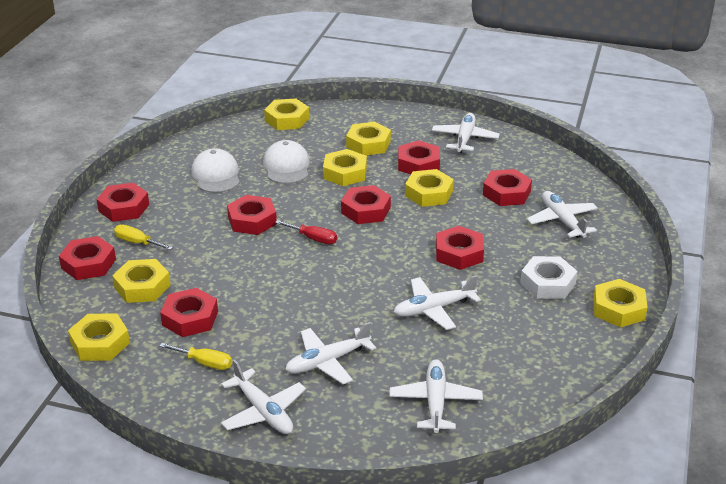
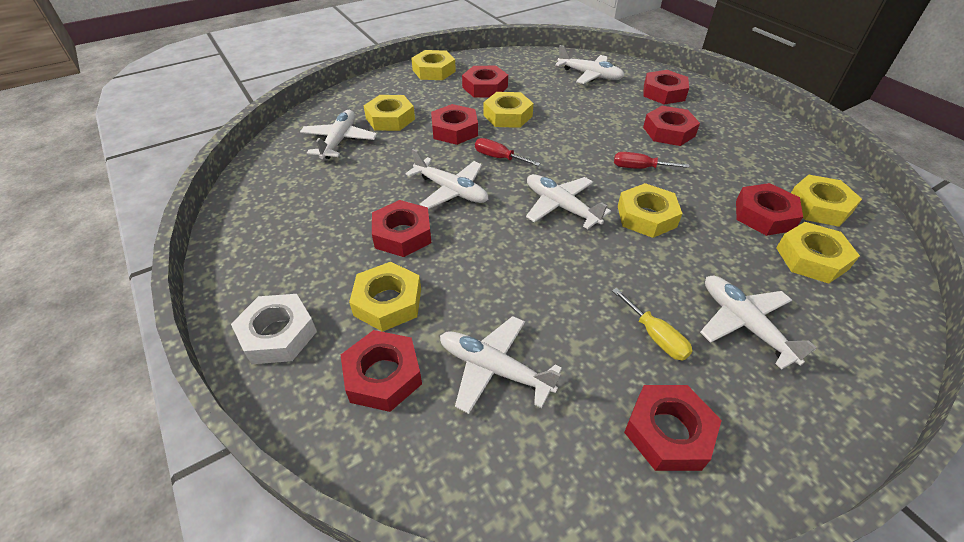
red screwdriver: 1 -> 2
white cap: 2 -> 0
yellow screwdriver: 2 -> 1

